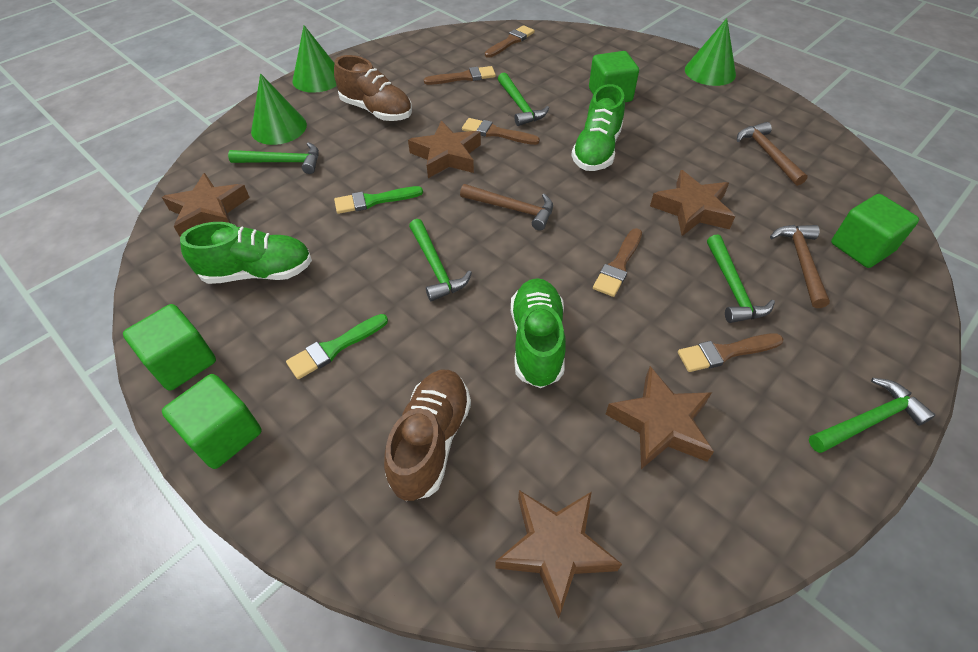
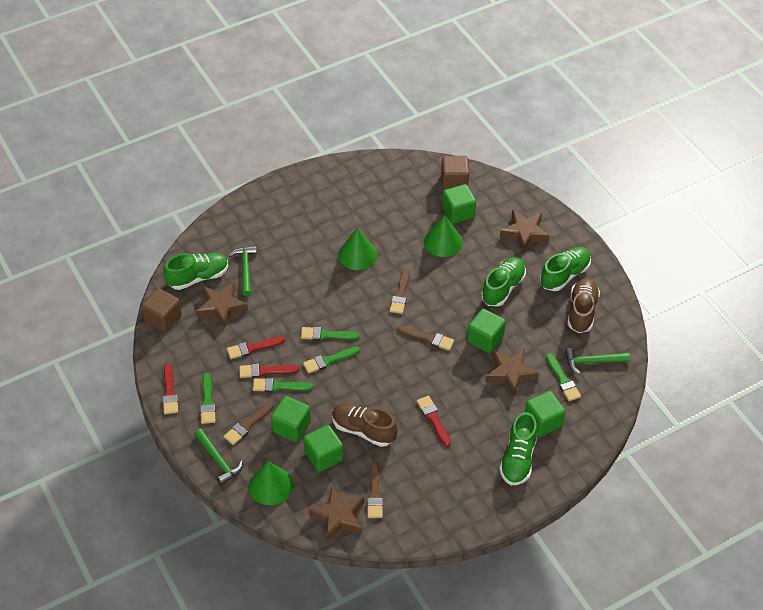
brown brush: 5 -> 4
brown cube: 0 -> 2
brown hammer: 3 -> 0
brown star: 5 -> 4
green brush: 2 -> 5
green cube: 4 -> 5
green hammer: 5 -> 3
green shoe: 3 -> 4
red brush: 0 -> 4

